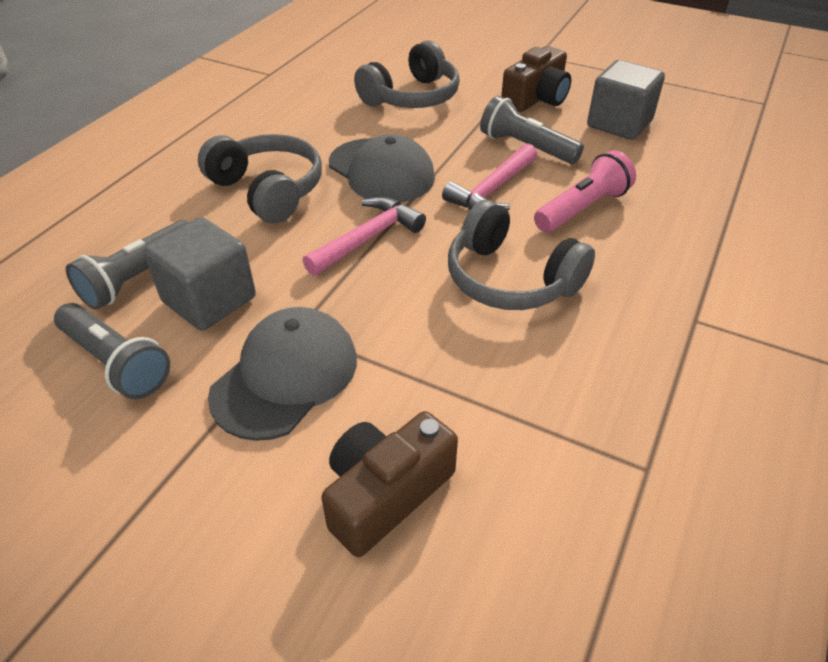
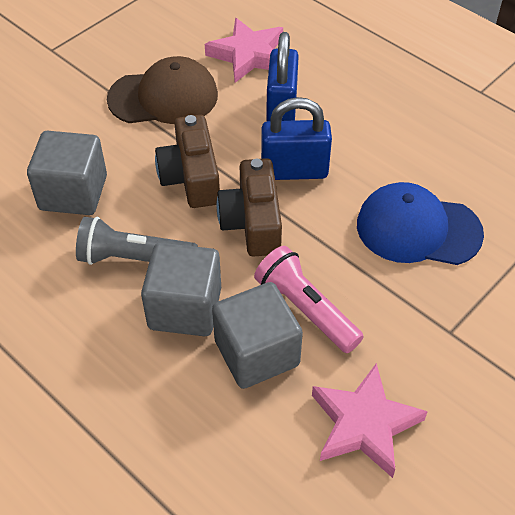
blue cap: 0 -> 1
blue padlock: 0 -> 2
brown cap: 0 -> 1
grey cap: 2 -> 0
grey cube: 2 -> 3
grey flashlight: 3 -> 1
grey headphones: 3 -> 0
pink hammer: 2 -> 0
pink star: 0 -> 2

